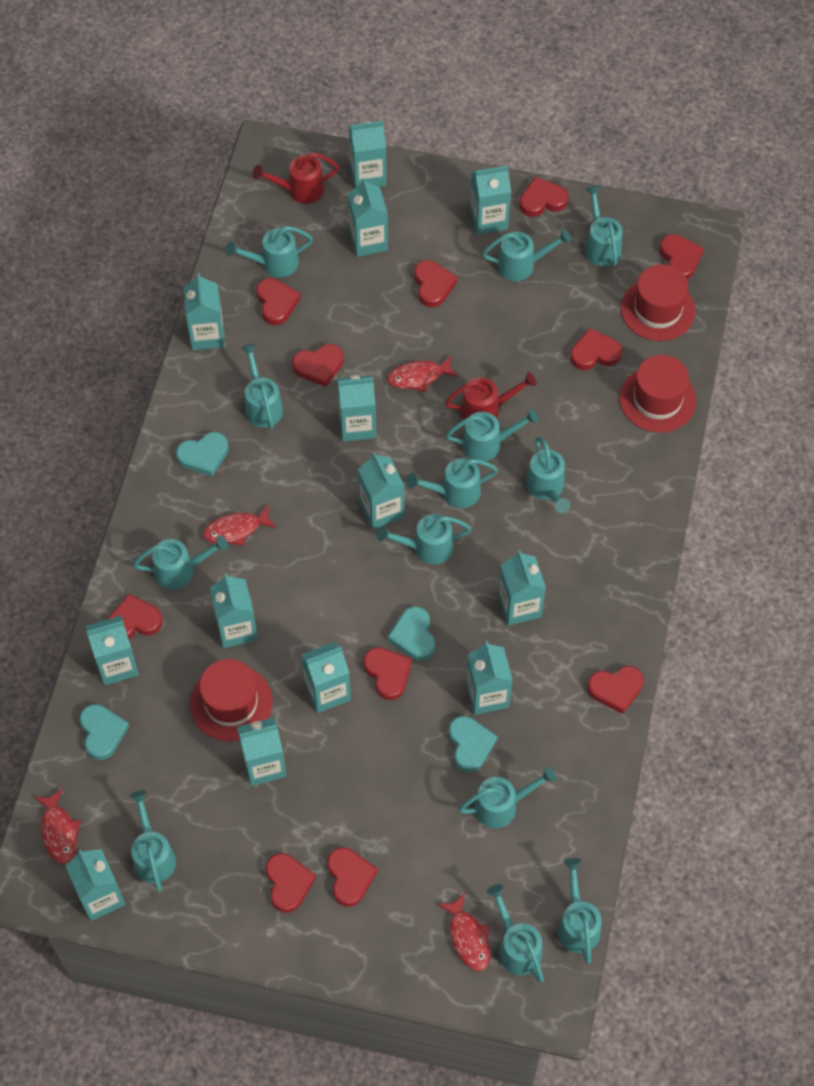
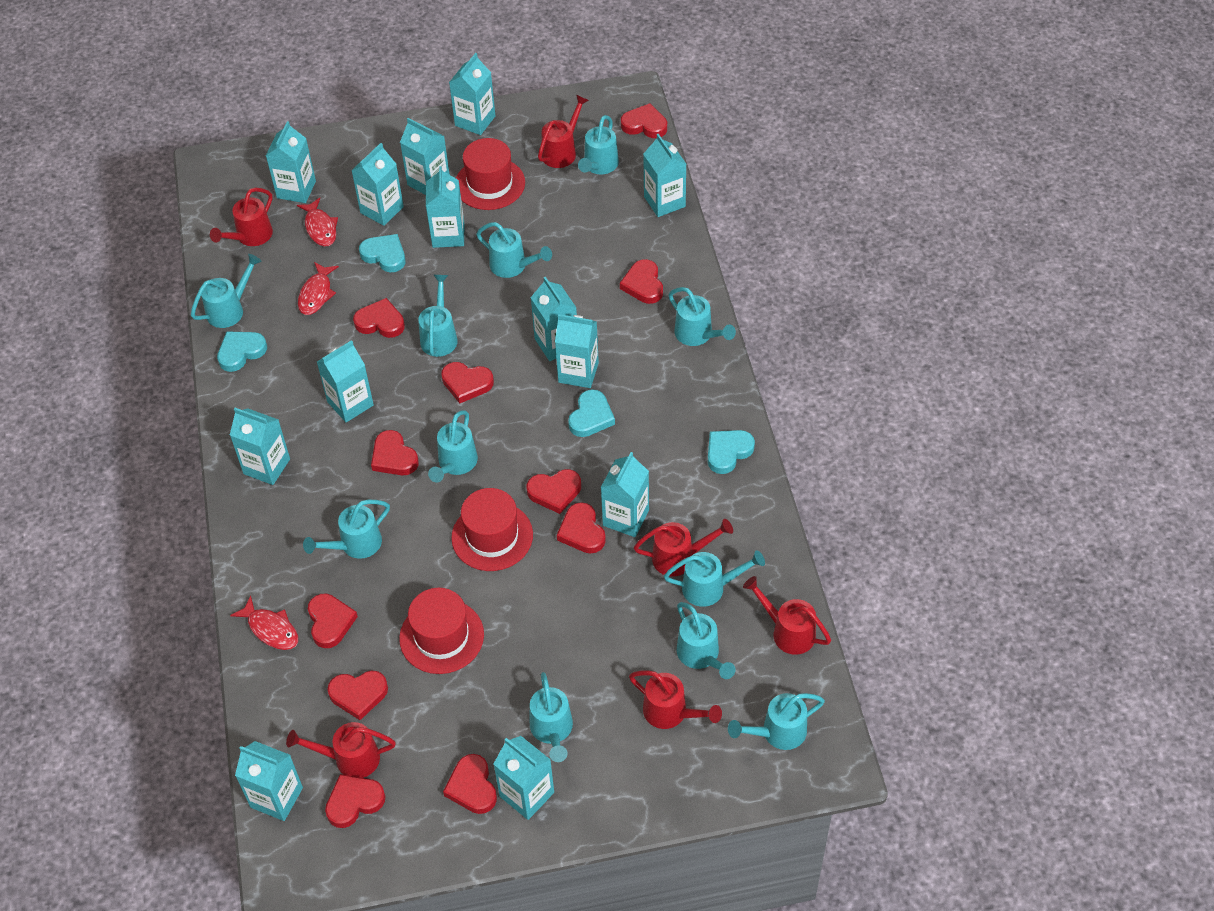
red fish: 4 -> 3
red watering can: 2 -> 6
turquoise watering can: 13 -> 11

